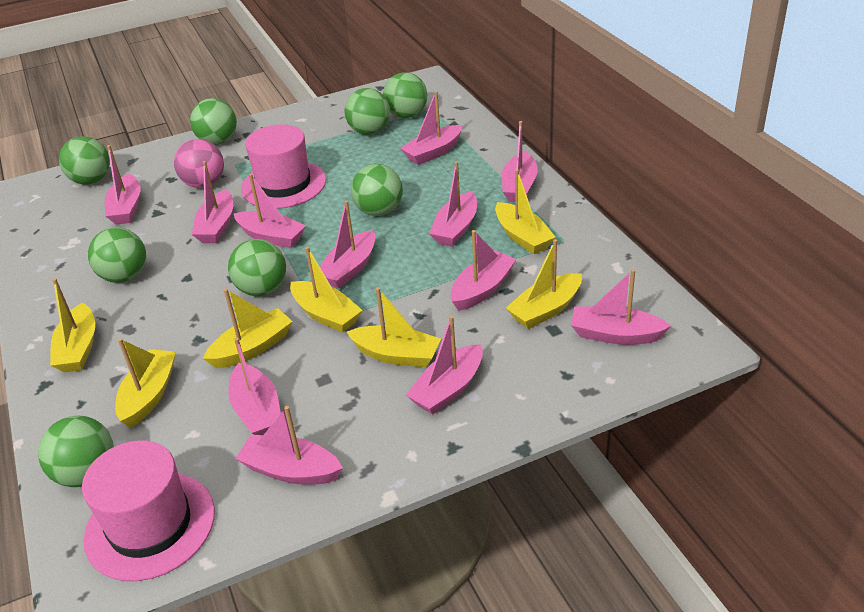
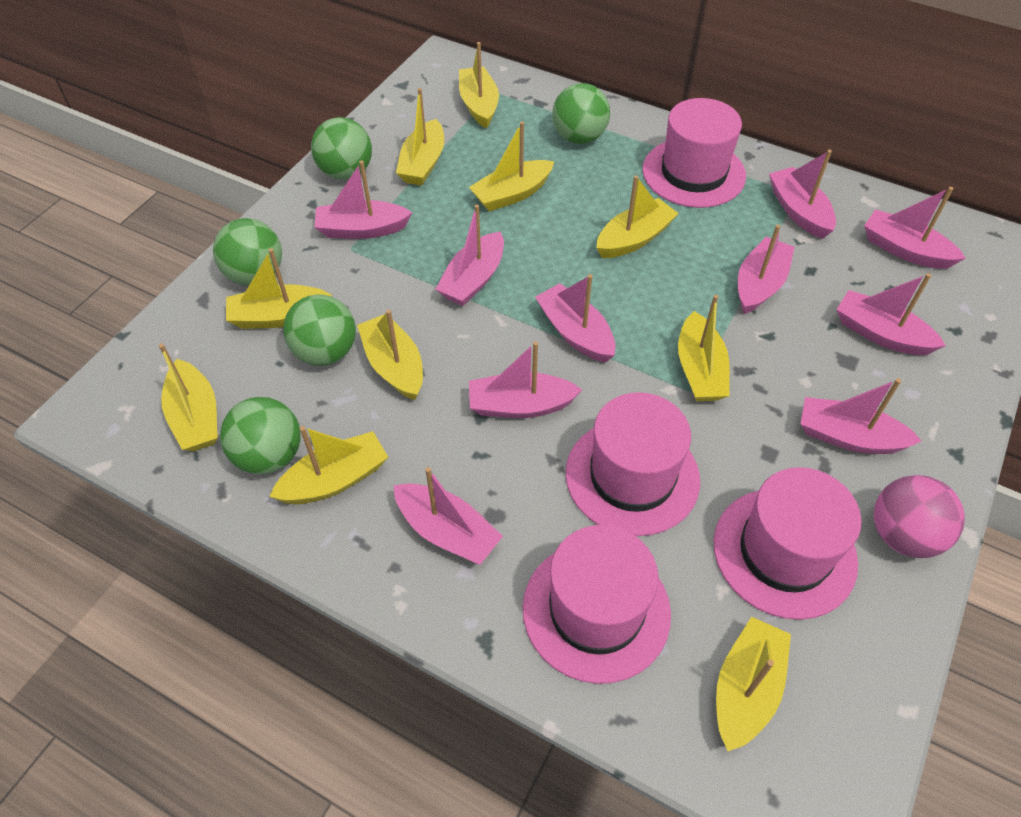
green ball: 8 -> 5
pink boat: 12 -> 10
pink hat: 2 -> 4
yellow boat: 7 -> 10

